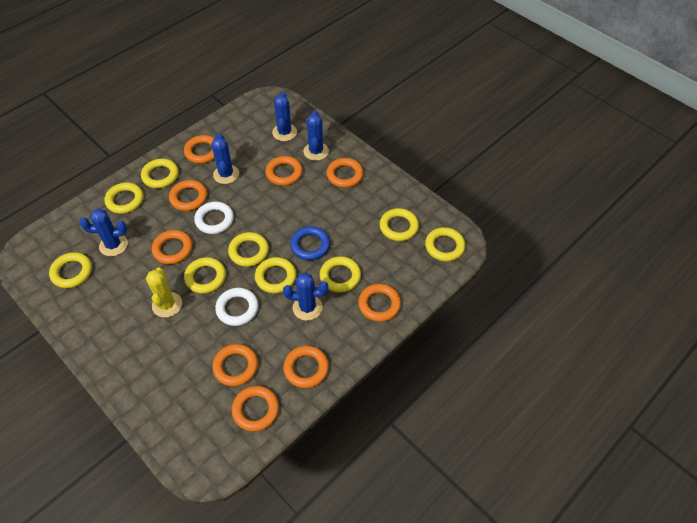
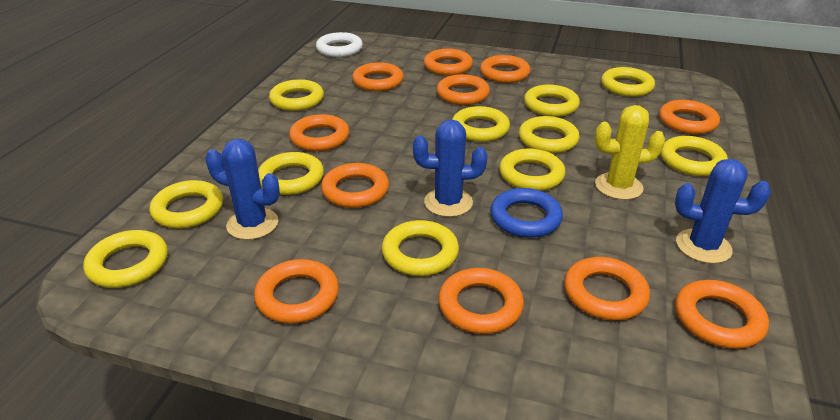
blue cactus: 5 -> 3
orange ring: 9 -> 11
white ring: 2 -> 1
yellow ring: 9 -> 11

